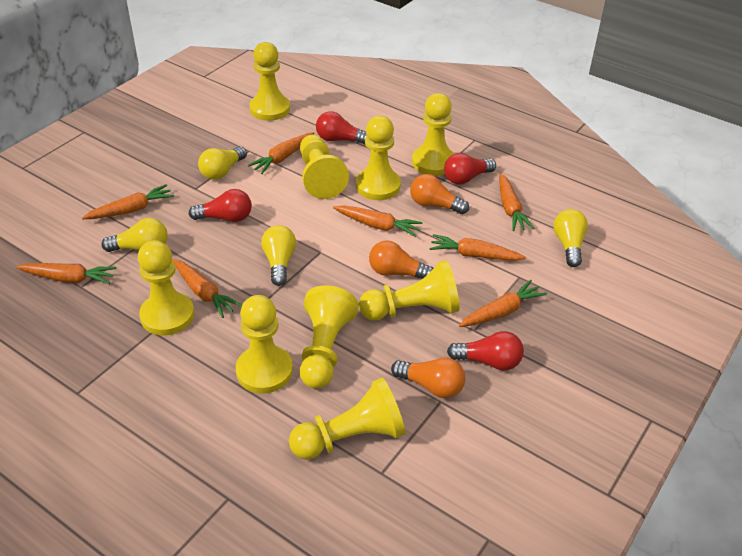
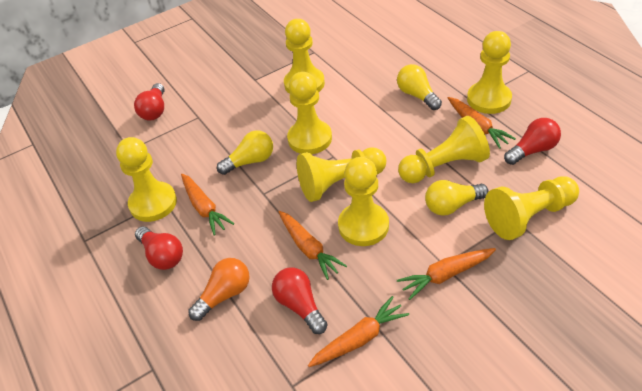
orange carrot: 8 -> 5
orange light bulb: 3 -> 1
yellow light bulb: 4 -> 3
yellow pawn: 9 -> 8

